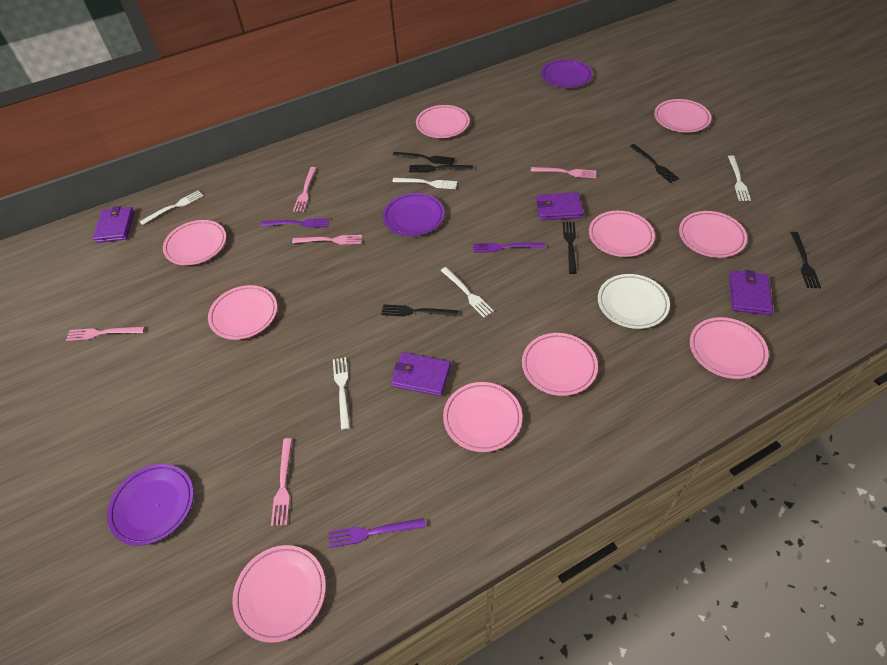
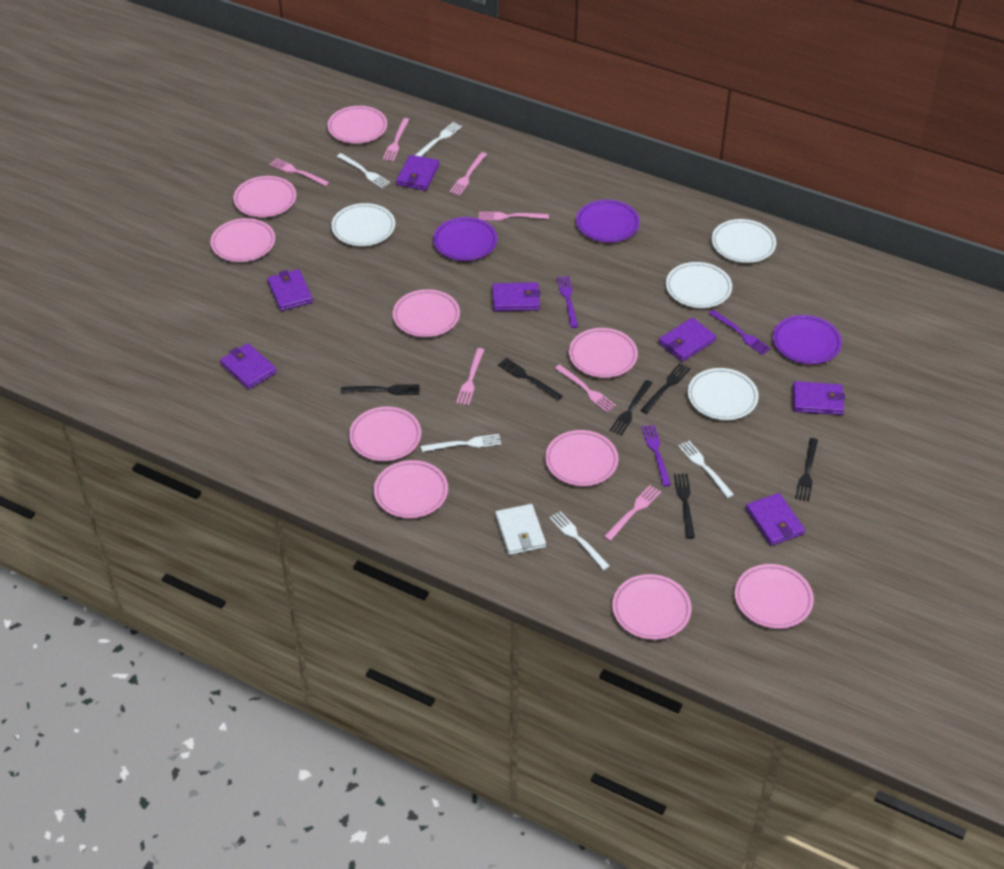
pink fork: 5 -> 7
purple wallet: 4 -> 7
white plate: 1 -> 4
white wallet: 0 -> 1

